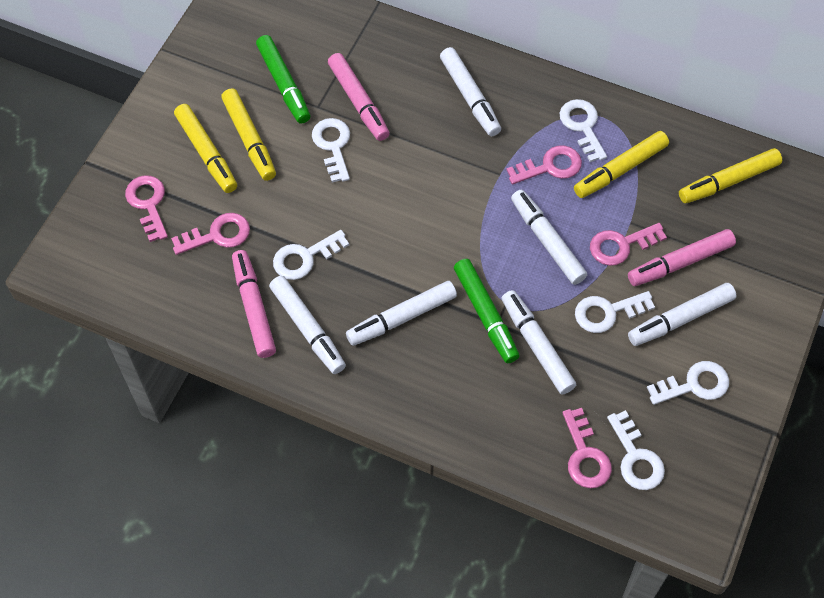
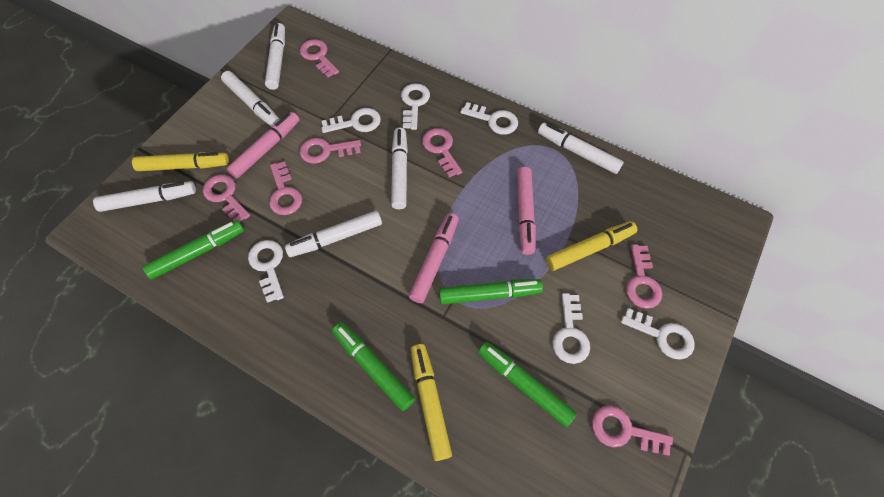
green marker: 2 -> 4
pink key: 5 -> 7
yellow marker: 4 -> 3

